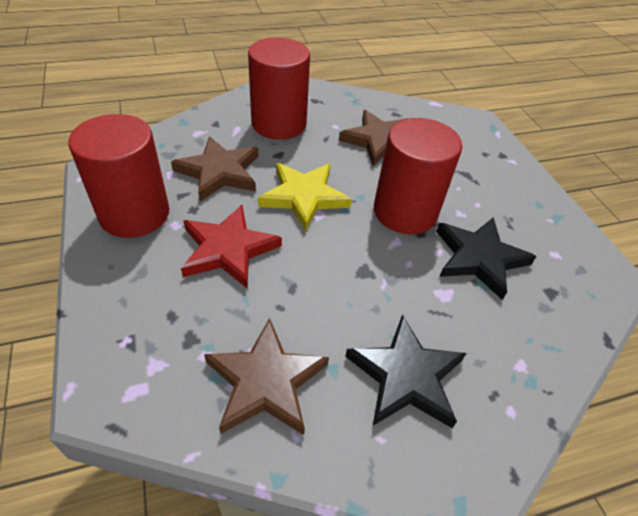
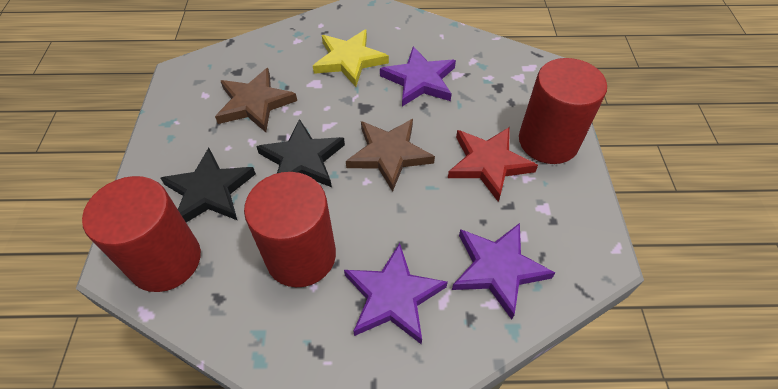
brown star: 3 -> 2
purple star: 0 -> 3

